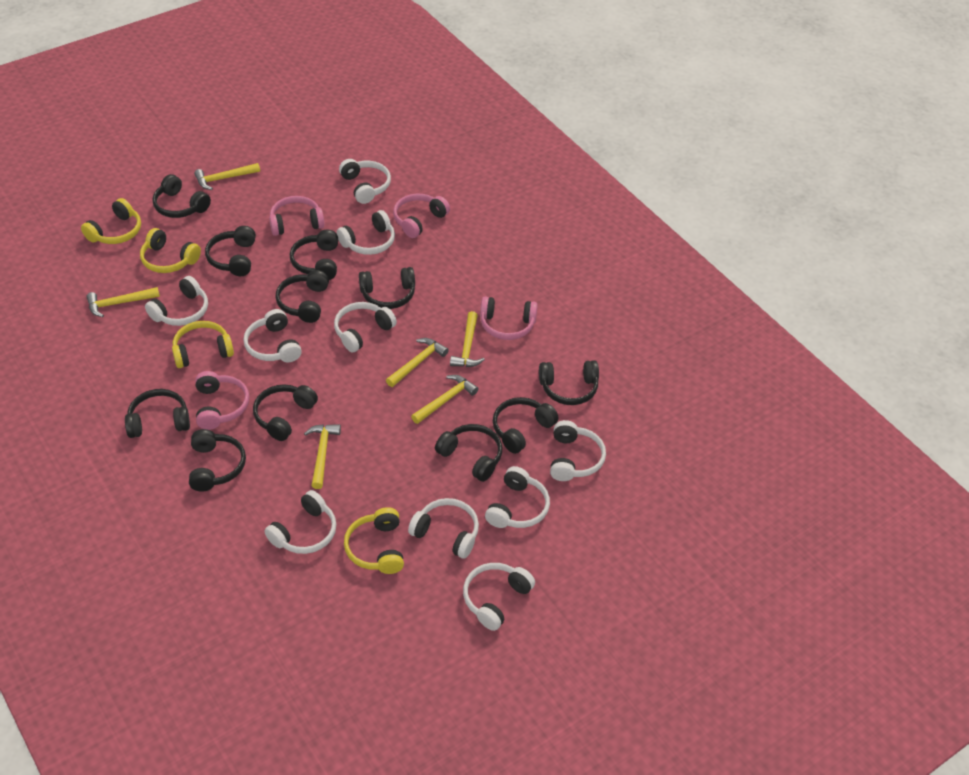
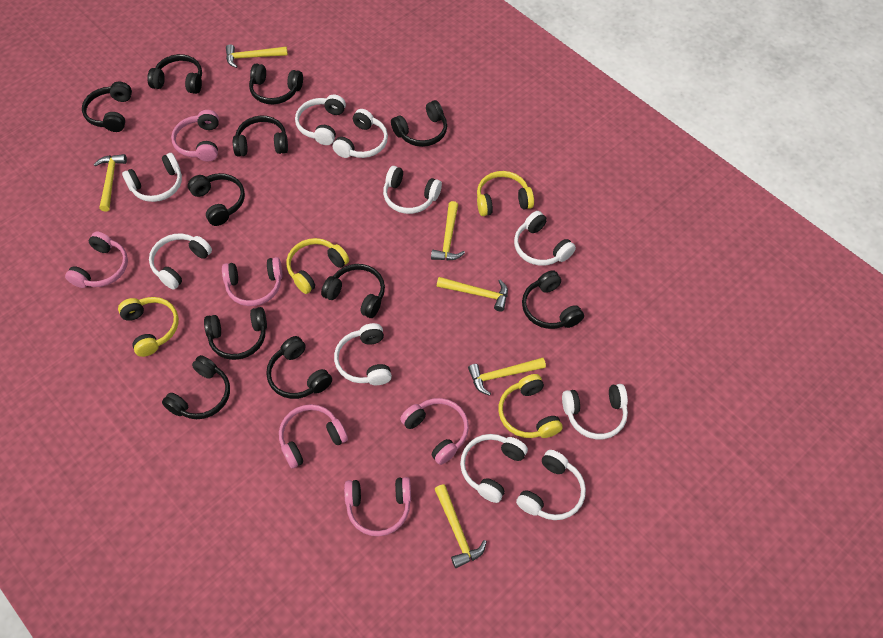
pink headphones: 4 -> 6

